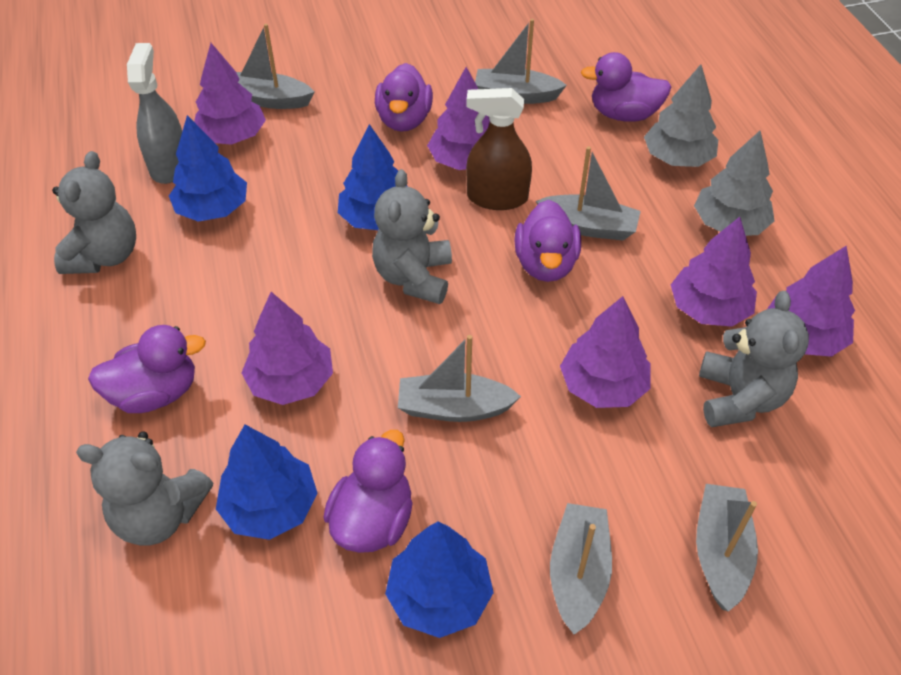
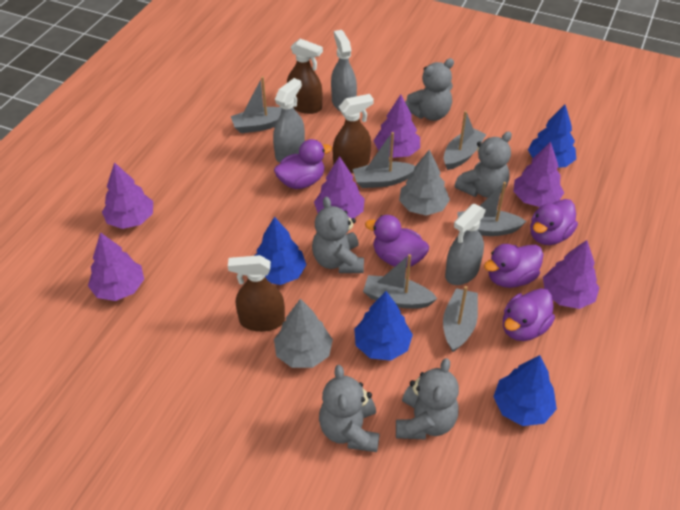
brown spray bottle: 1 -> 3
grey spray bottle: 1 -> 3
grey teddy bear: 4 -> 5

